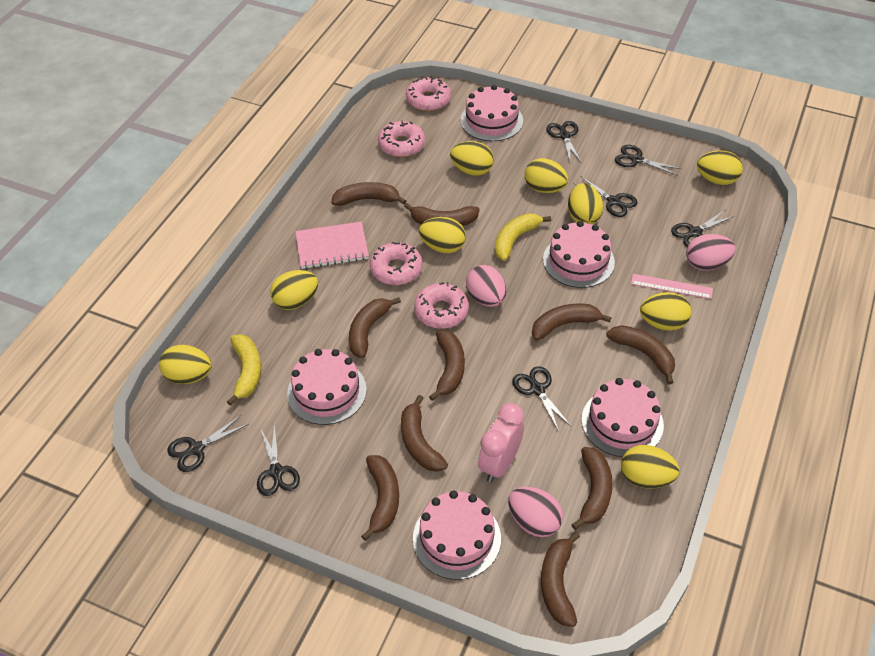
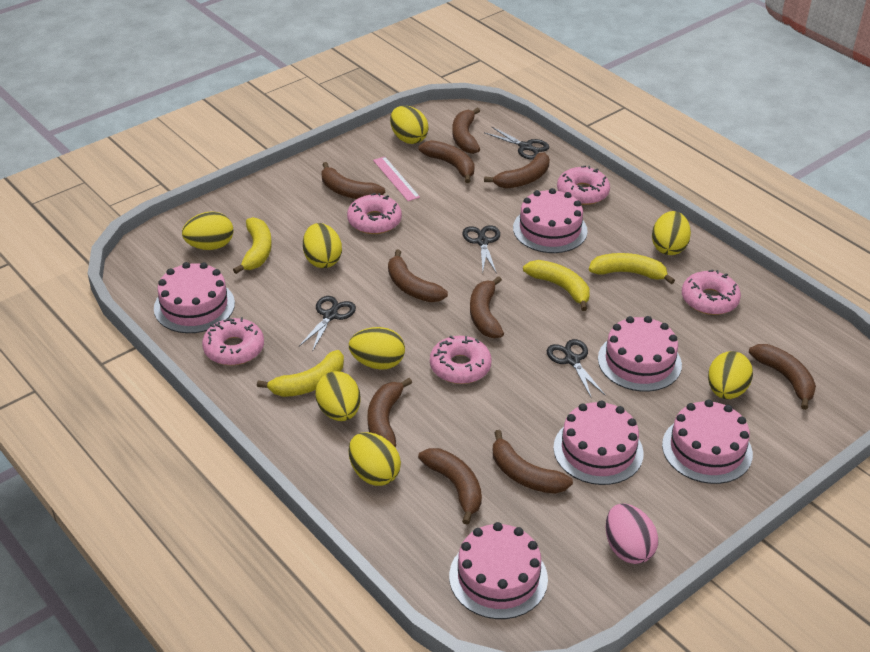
black scissors: 7 -> 4
pink cake: 5 -> 6
pink clock: 1 -> 0
pink donut: 4 -> 5
pink egg: 3 -> 1
pink notebook: 1 -> 0
yellow banana: 2 -> 4
yellow egg: 9 -> 8

